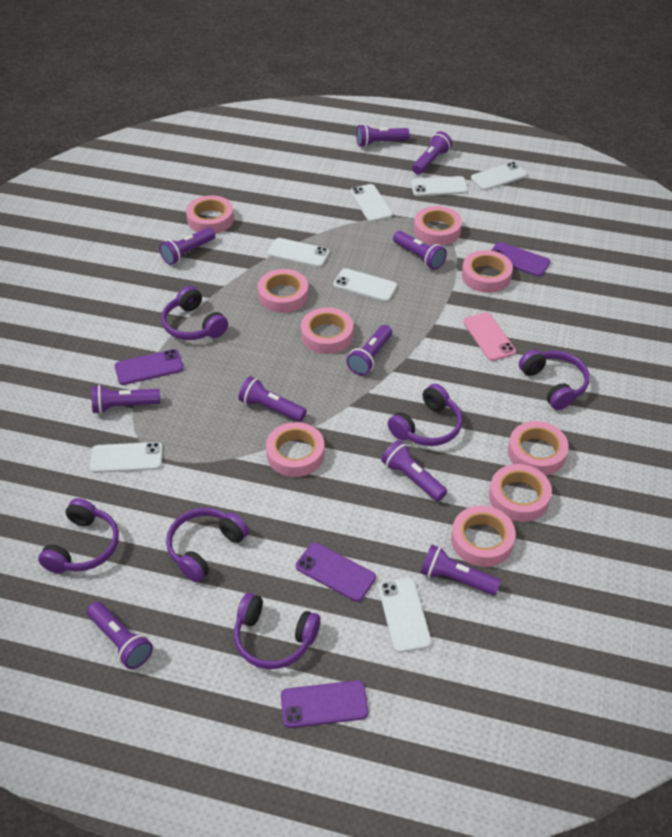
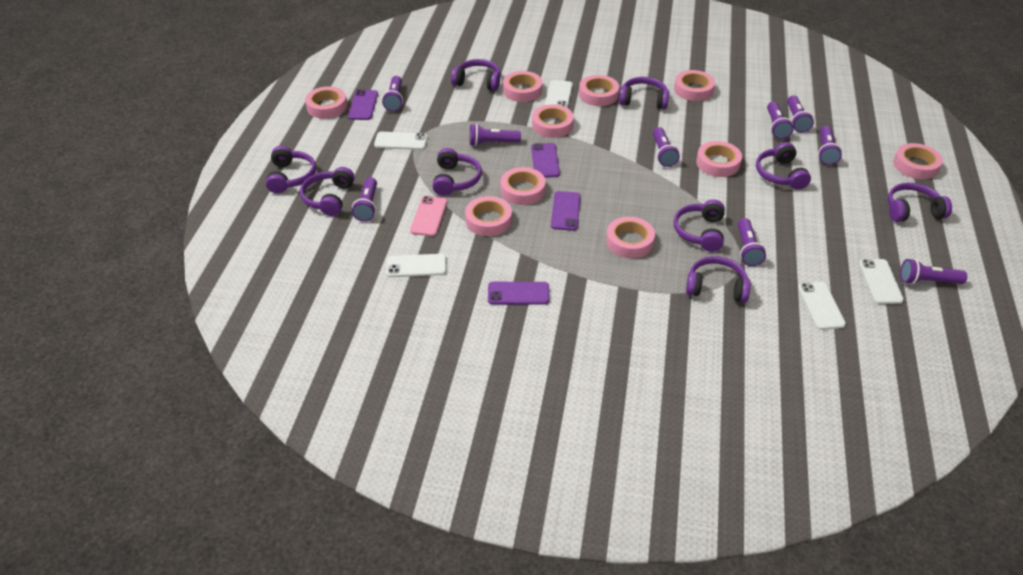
pink tape: 9 -> 10
purple flashlight: 10 -> 9
purple headphones: 6 -> 9
white phone: 7 -> 5

